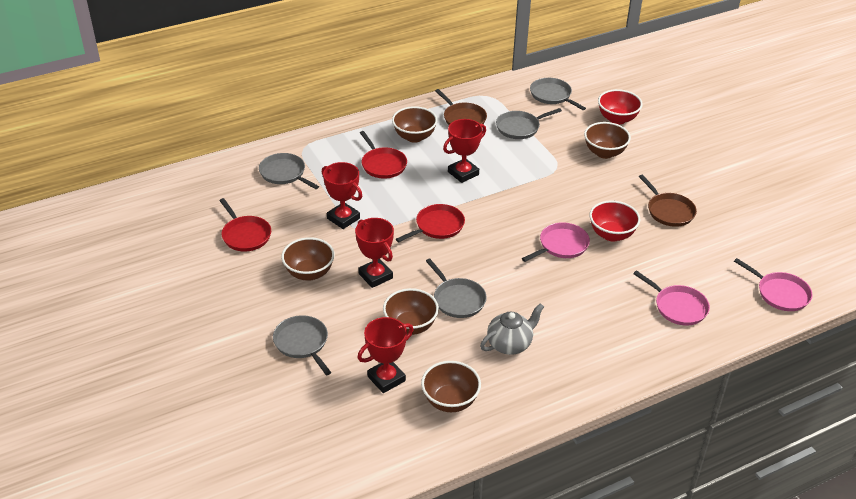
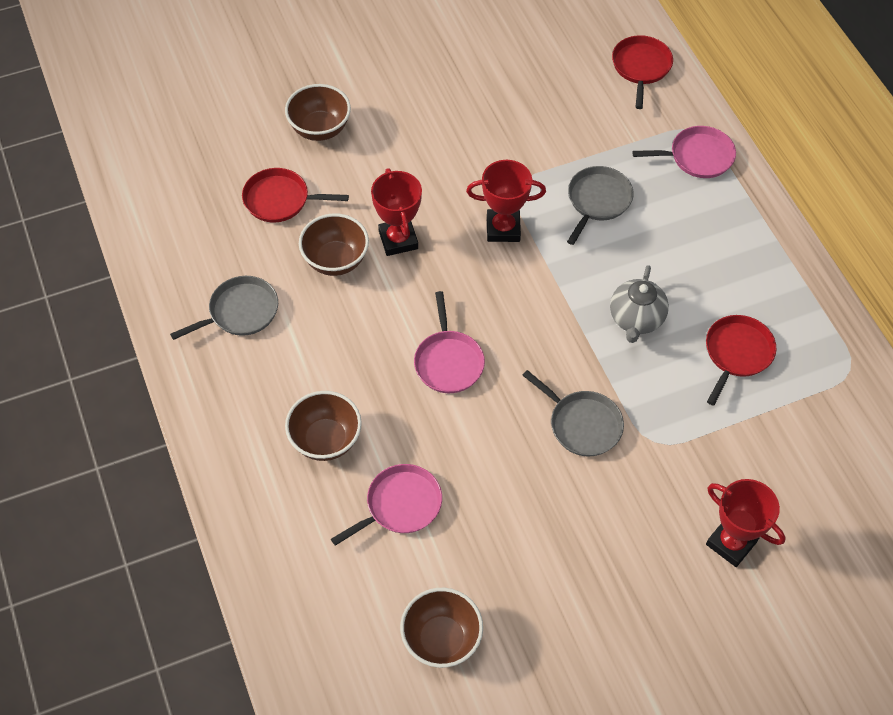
brown bowl: 5 -> 4
brown pan: 2 -> 0
grey pan: 5 -> 3
red bowl: 2 -> 0
red trophy: 4 -> 3

